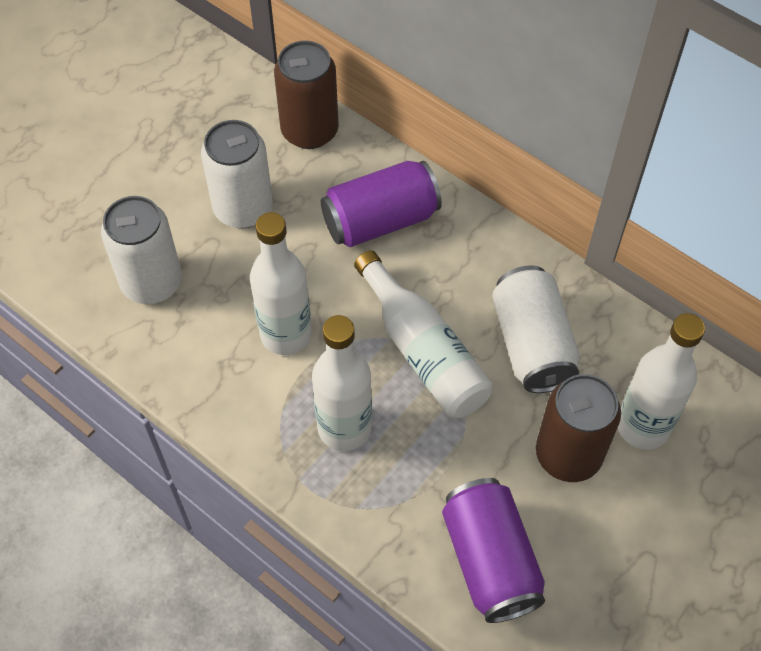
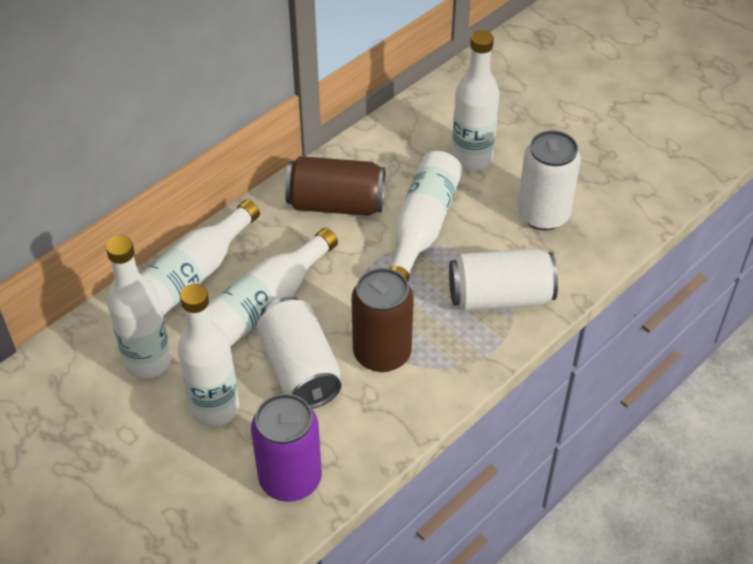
purple can: 2 -> 1
white bottle: 4 -> 6

